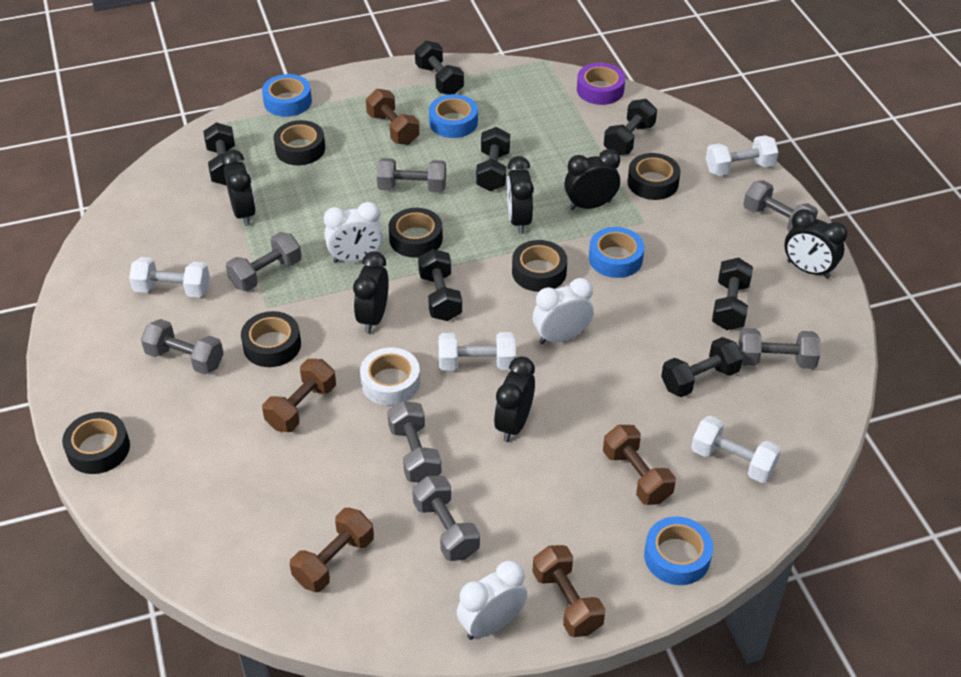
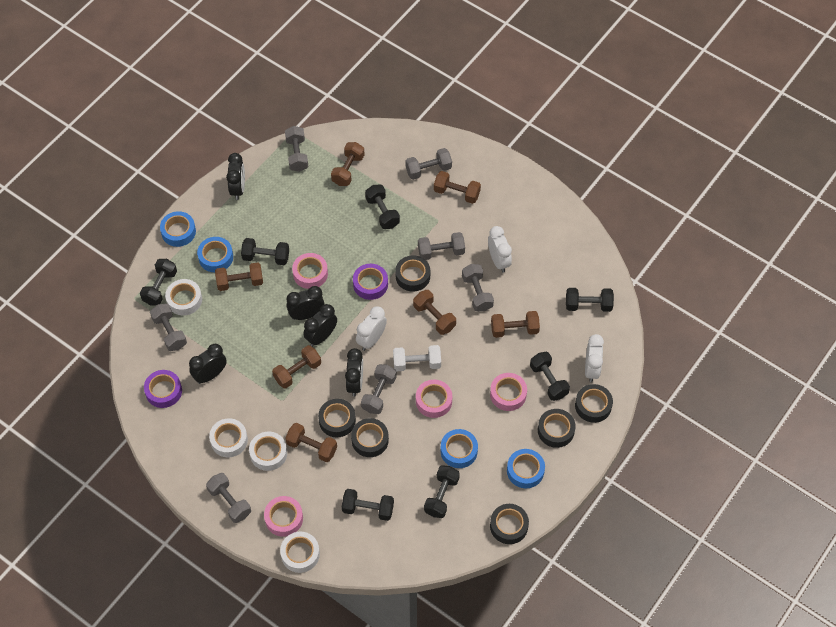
black clock: 6 -> 5
brown dumbbell: 5 -> 7
pink tape: 0 -> 4
purple tape: 1 -> 2
white dumbbell: 4 -> 1
white tape: 1 -> 4

